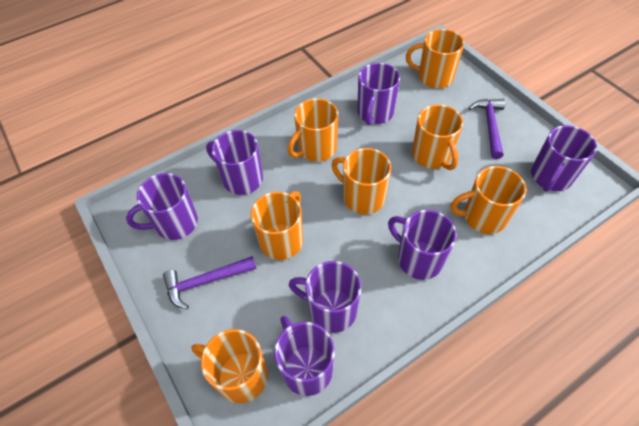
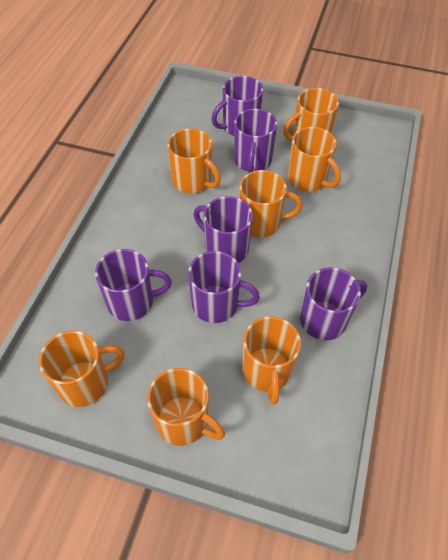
purple hammer: 2 -> 0
purple mug: 7 -> 6

